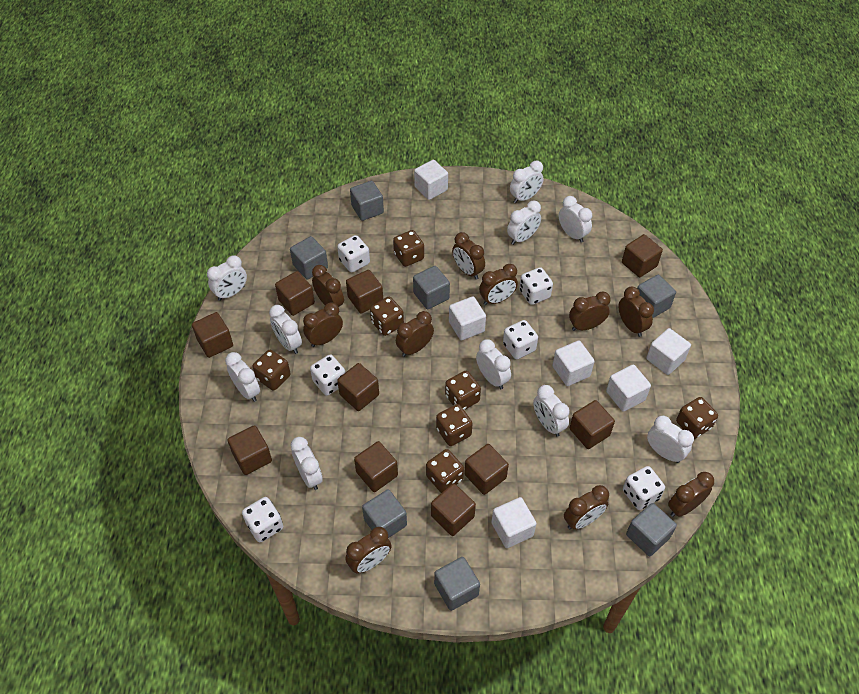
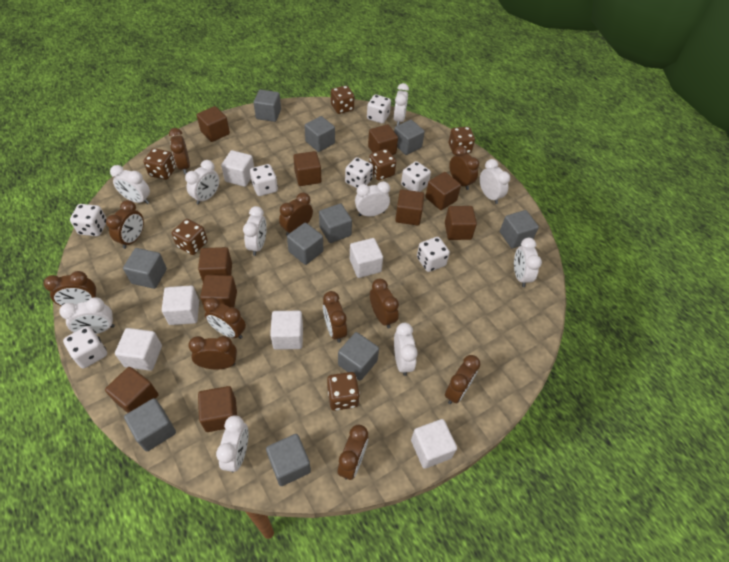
brown clock: 10 -> 11
brown dice: 7 -> 6
grey cube: 7 -> 10
white dice: 6 -> 7

